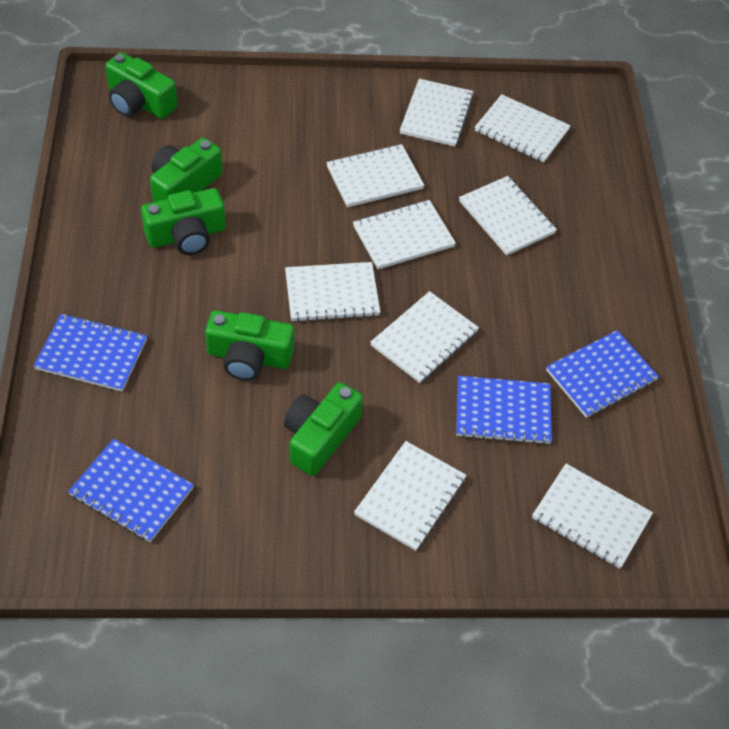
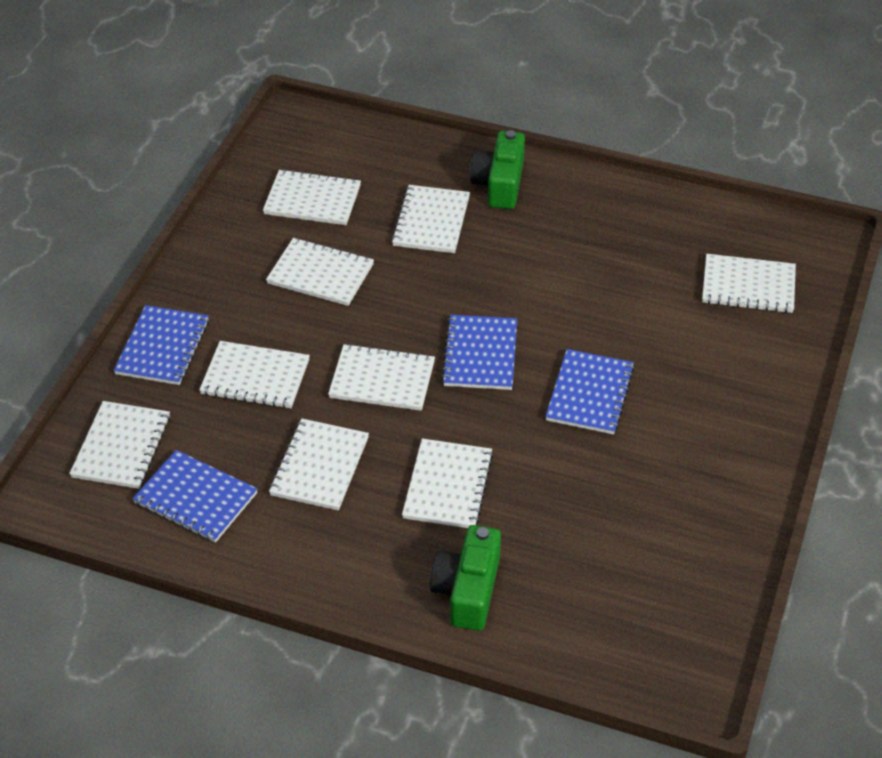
green camera: 5 -> 2

